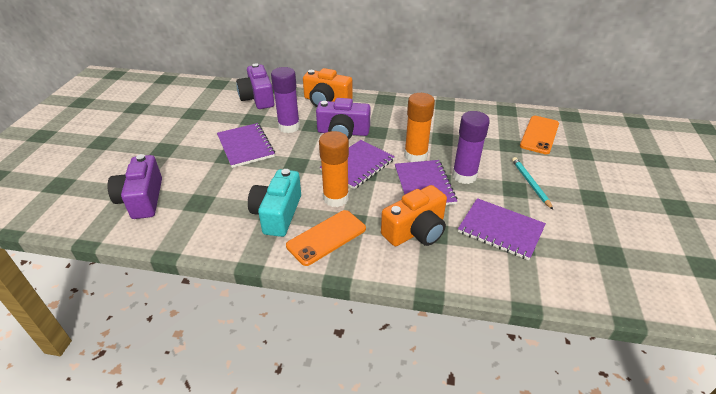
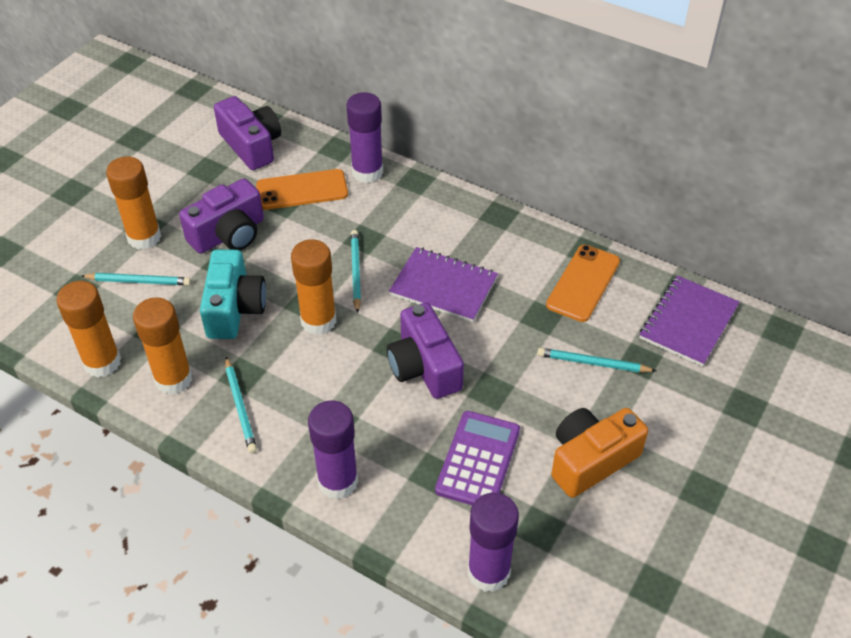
orange camera: 2 -> 1
orange glue stick: 2 -> 4
purple calculator: 0 -> 1
purple glue stick: 2 -> 3
purple notebook: 4 -> 2
turquoise pencil: 1 -> 4

